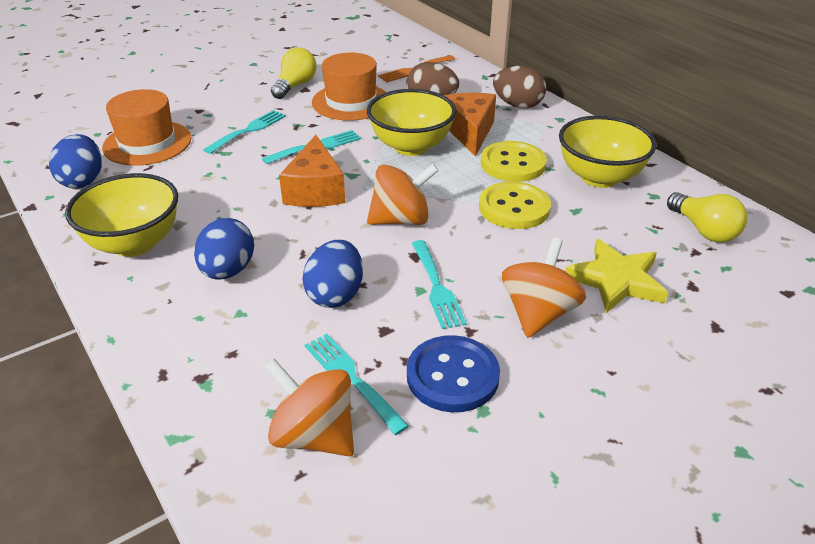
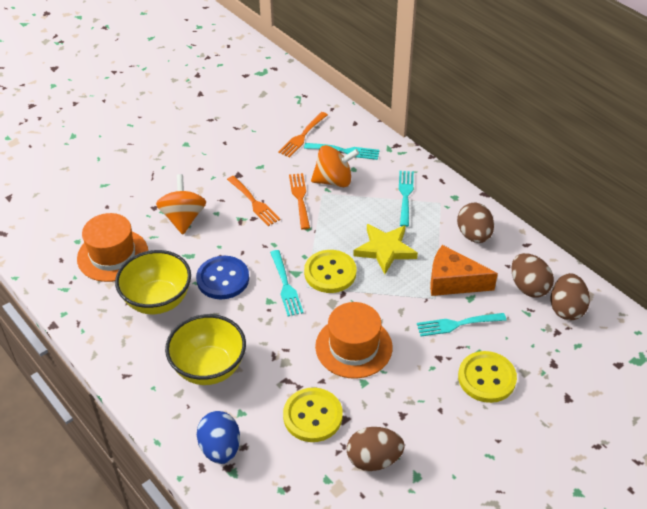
blue egg: 3 -> 1
brown egg: 2 -> 4
orange cheese: 2 -> 1
orange fork: 1 -> 3
orange spinning top: 3 -> 2
yellow bowl: 3 -> 2
yellow button: 2 -> 3
yellow light bulb: 2 -> 0

